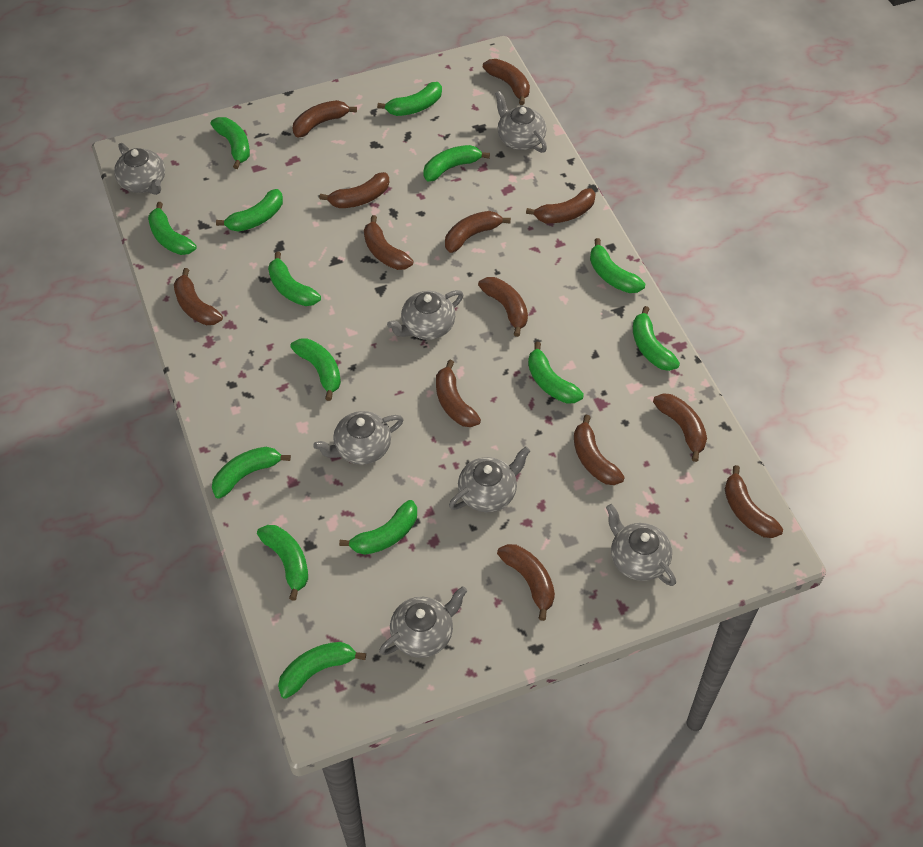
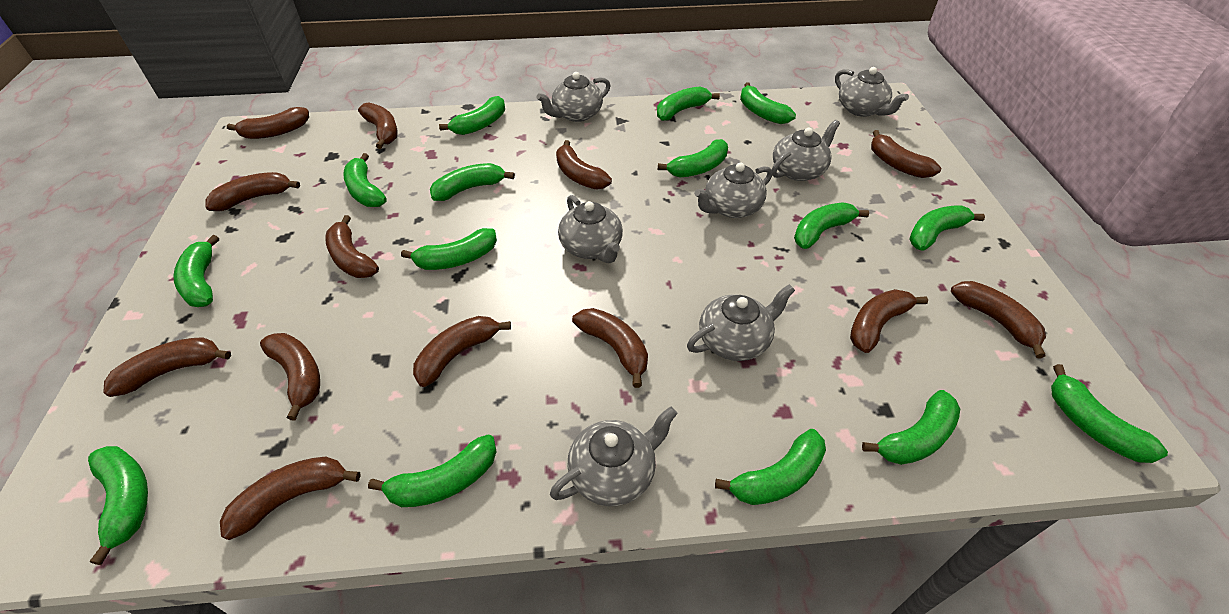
green banana: 14 -> 15

